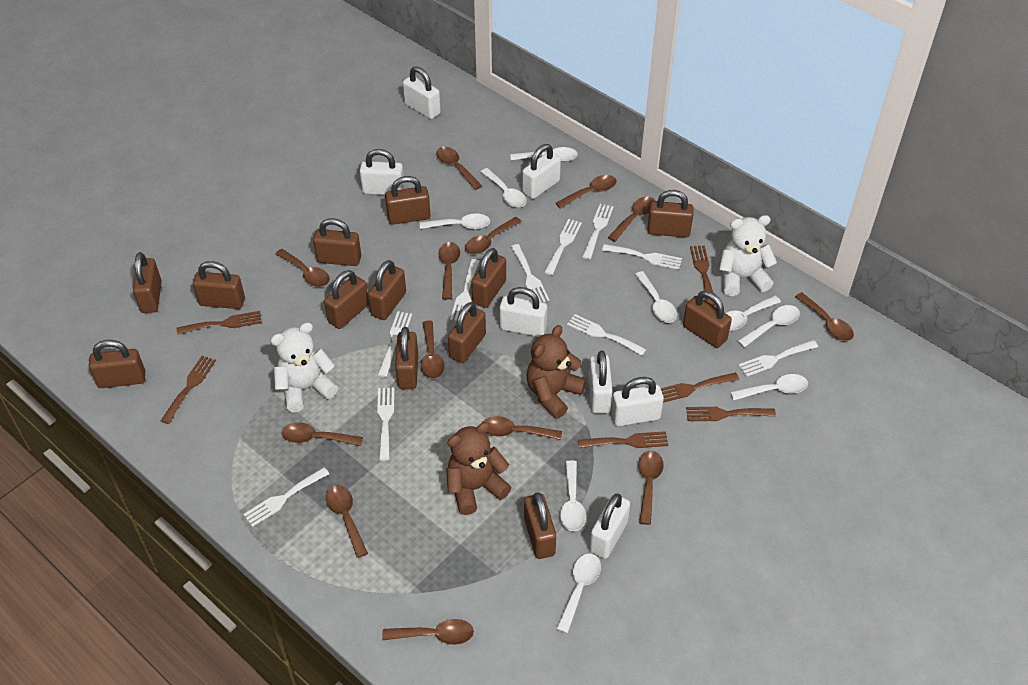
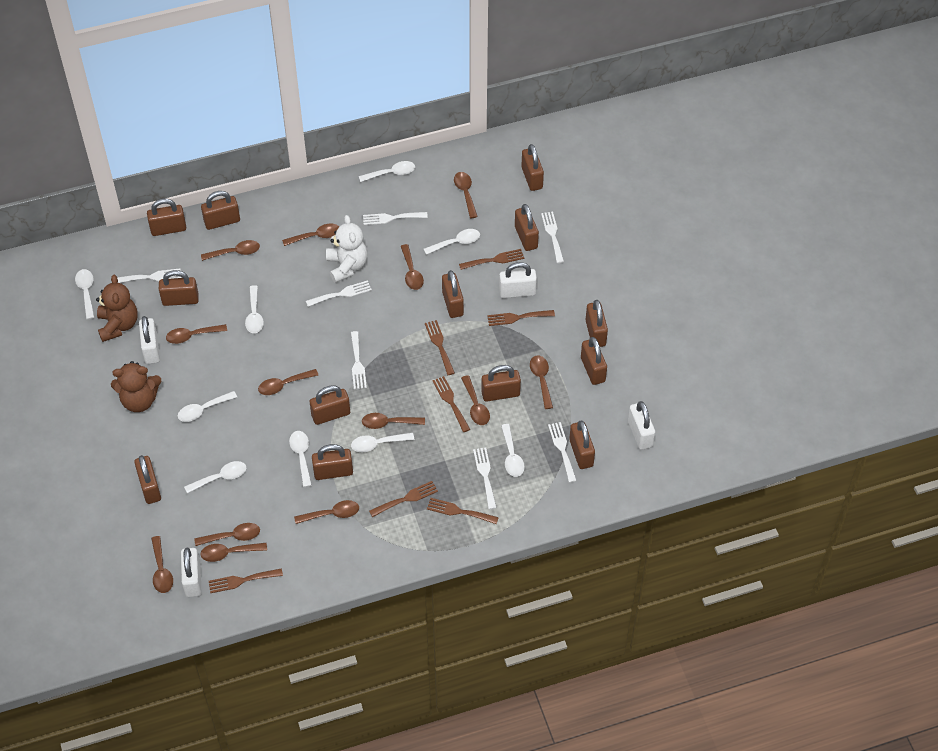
brown fork: 6 -> 7
white fork: 10 -> 7
white padlock: 7 -> 4
white teddy bear: 2 -> 1

